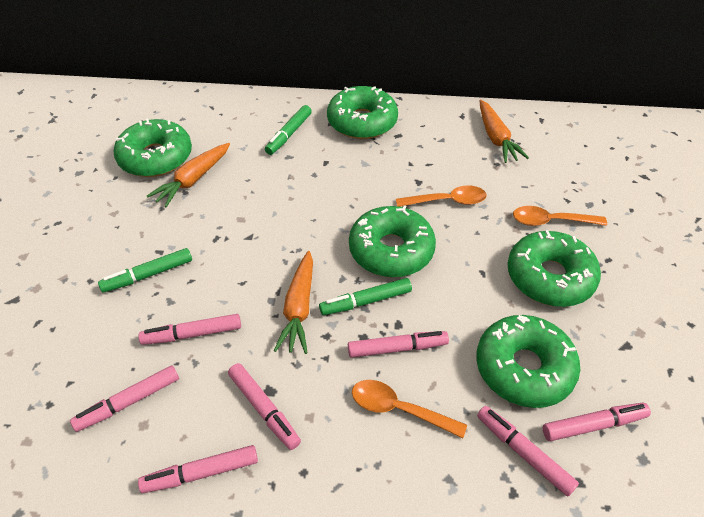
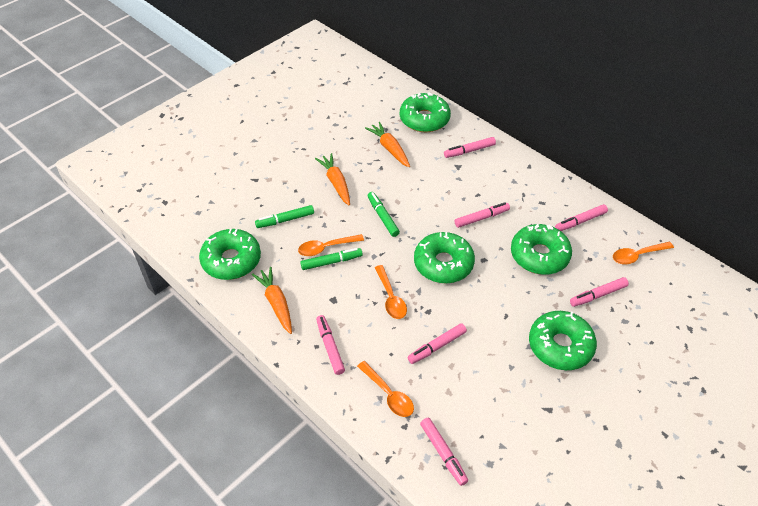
orange spoon: 3 -> 4

